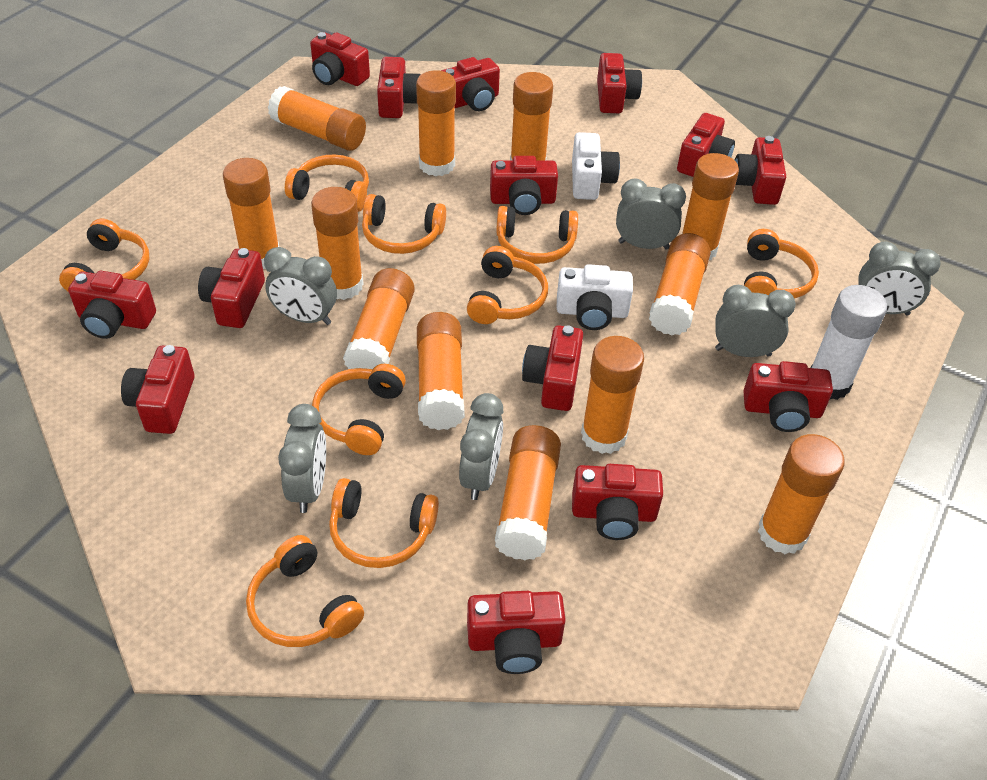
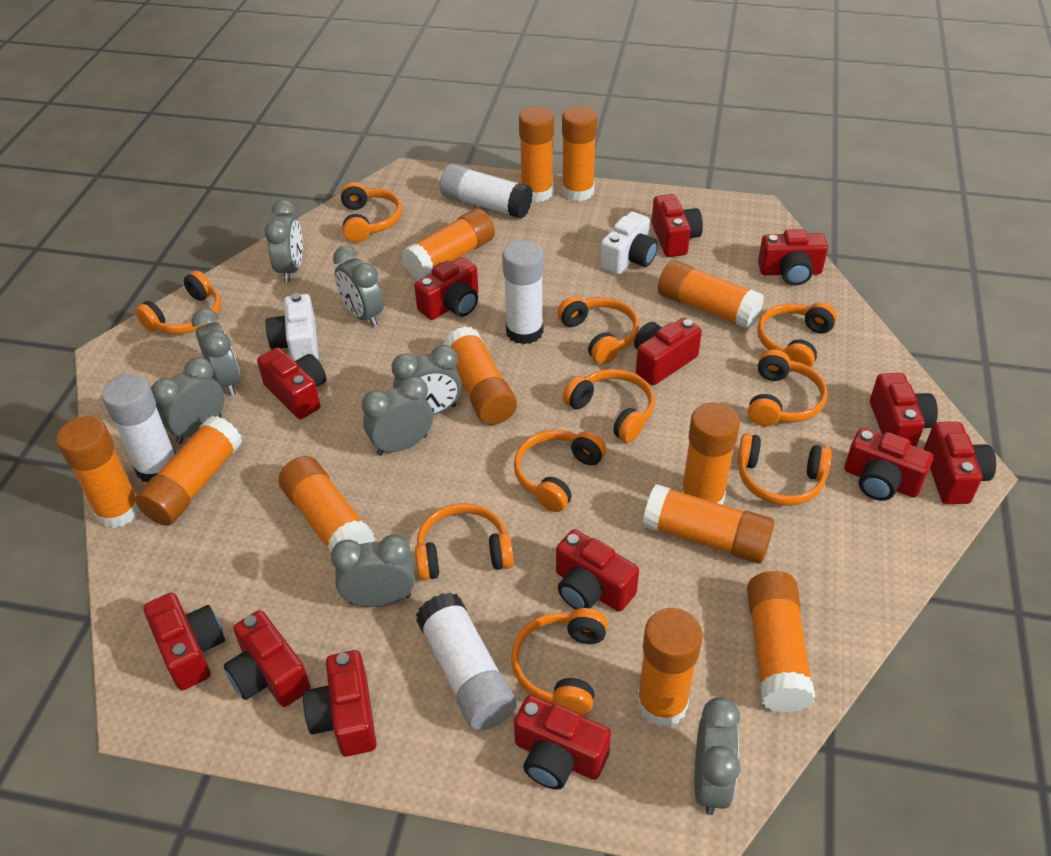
grey clock: 6 -> 8
orange headphones: 9 -> 10
red camera: 14 -> 13
white glue stick: 1 -> 4

